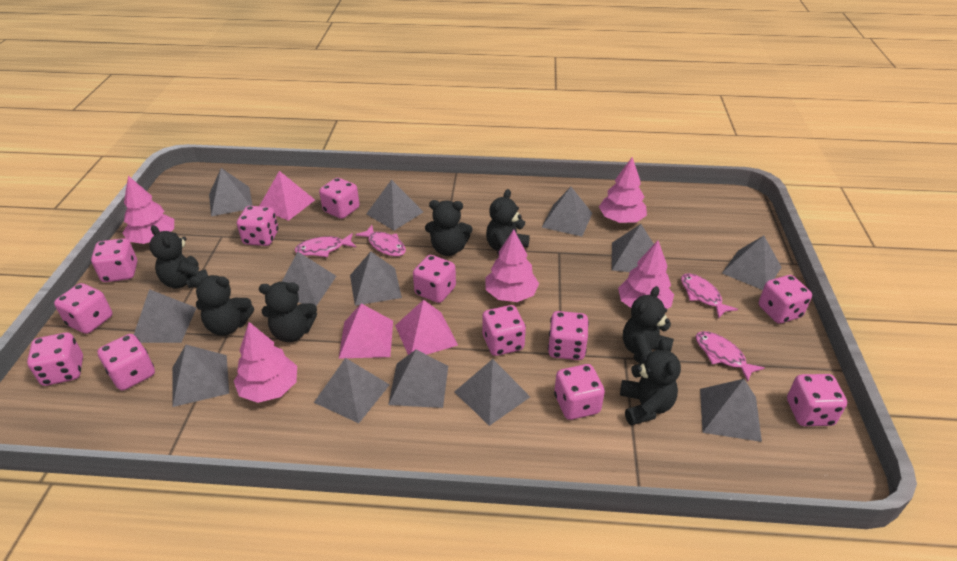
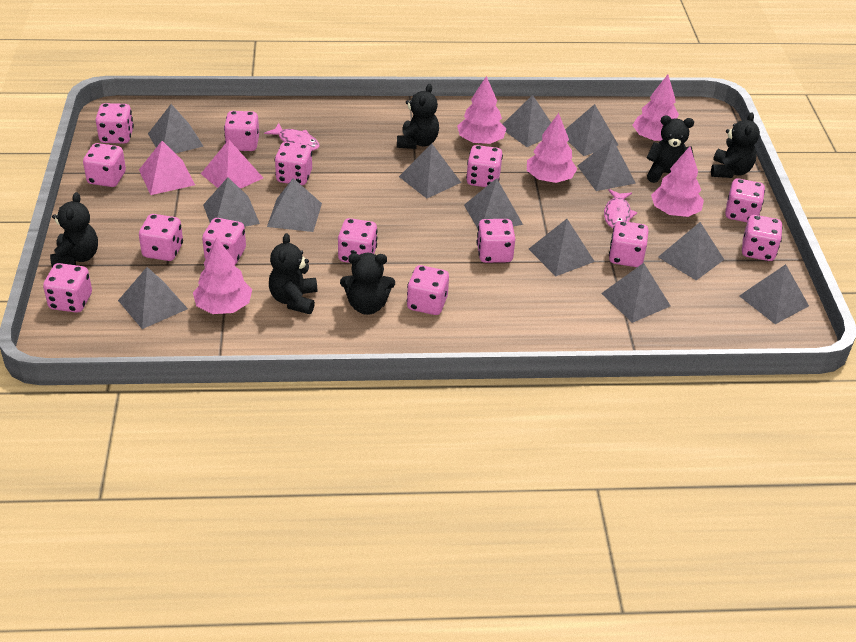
black teddy bear: 7 -> 6
pink dice: 12 -> 14
pink fish: 4 -> 2
pink pyramid: 3 -> 2

